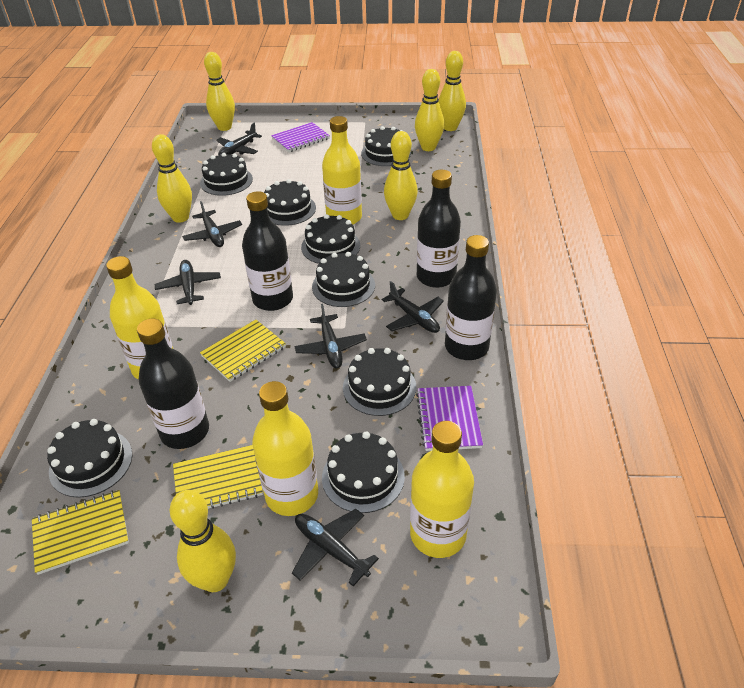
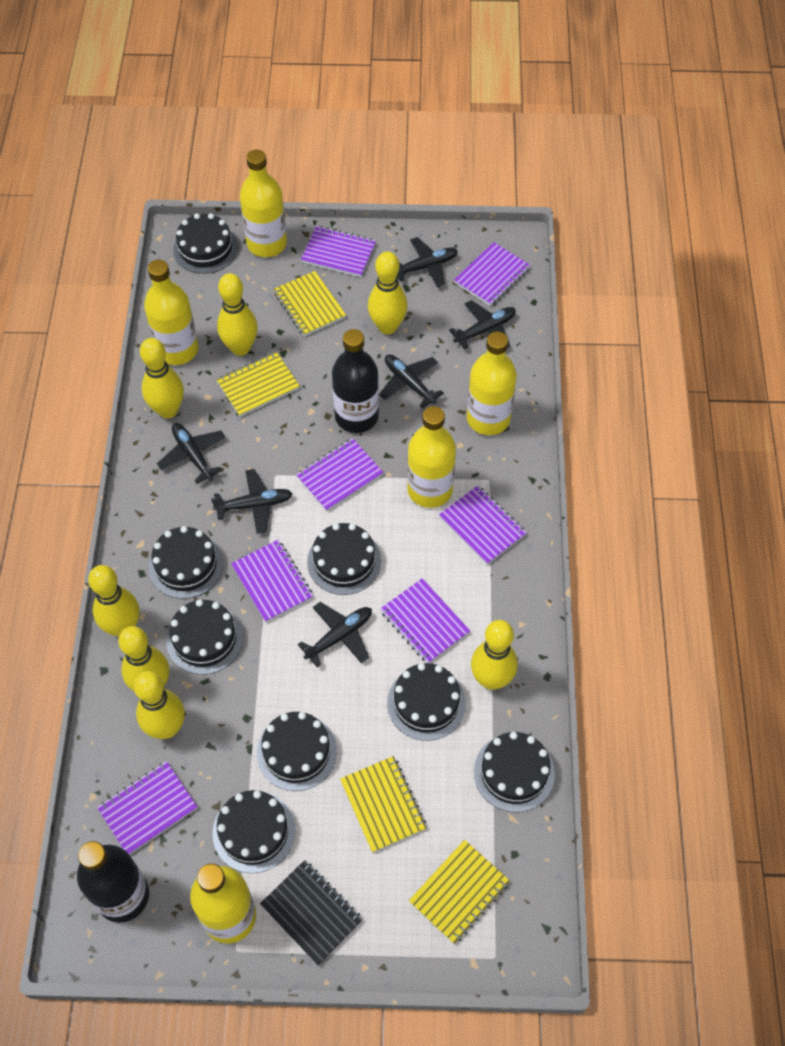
black bottle: 4 -> 2
black notebook: 0 -> 1
purple notebook: 2 -> 7
yellow bottle: 4 -> 5
yellow bowling pin: 6 -> 7
yellow notebook: 3 -> 4

